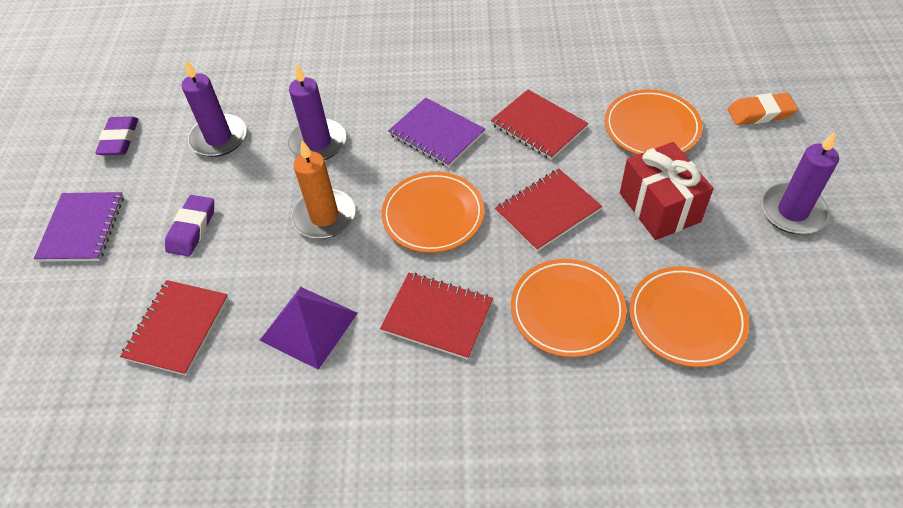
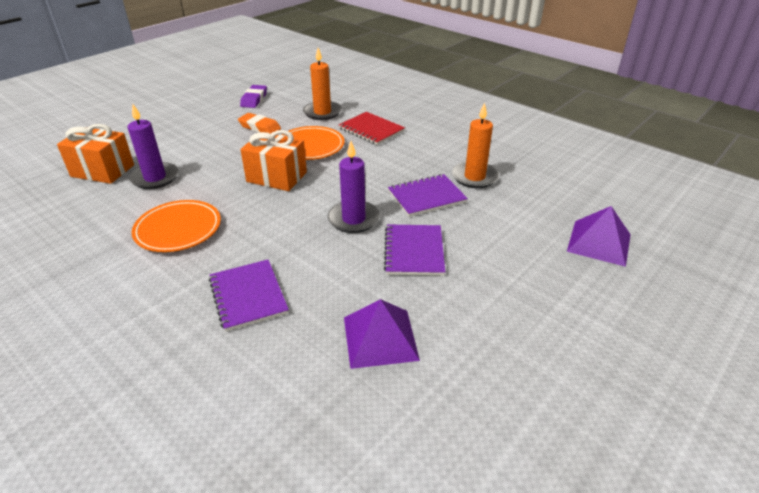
orange candle: 1 -> 2
orange gift: 0 -> 2
orange plate: 4 -> 2
purple candle: 3 -> 2
purple eraser: 2 -> 1
purple notebook: 2 -> 3
purple pyramid: 1 -> 2
red gift: 1 -> 0
red notebook: 4 -> 1

